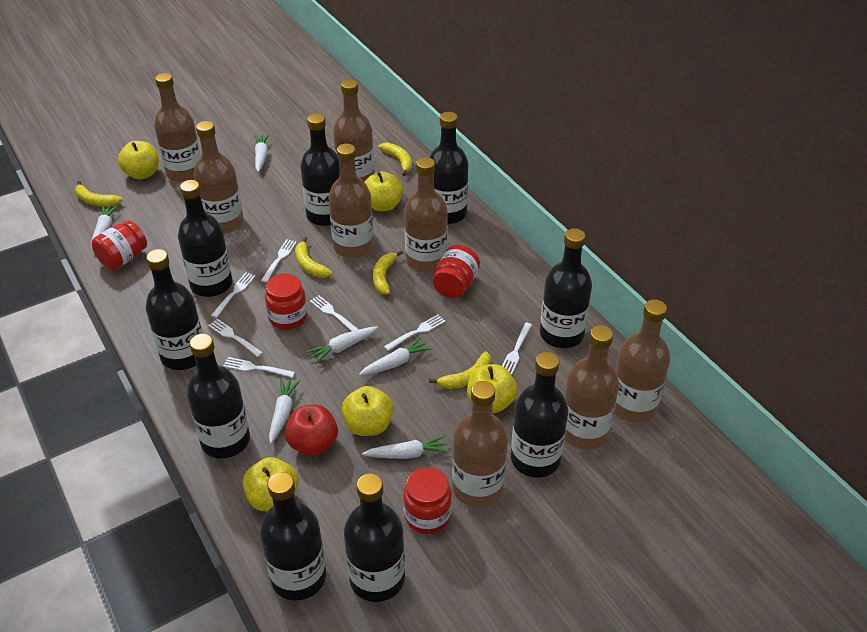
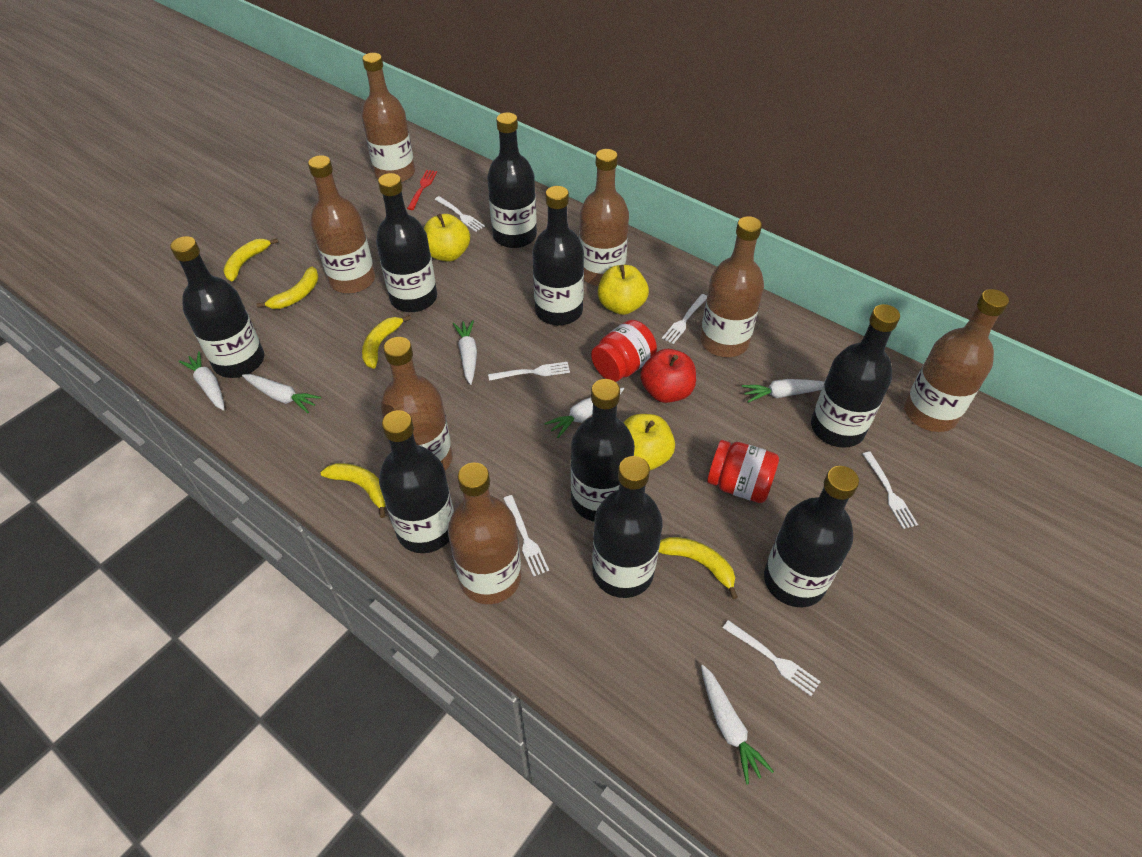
brown bottle: 8 -> 7
red fork: 0 -> 1
red jar: 4 -> 2
white fork: 7 -> 6
yellow apple: 5 -> 3

